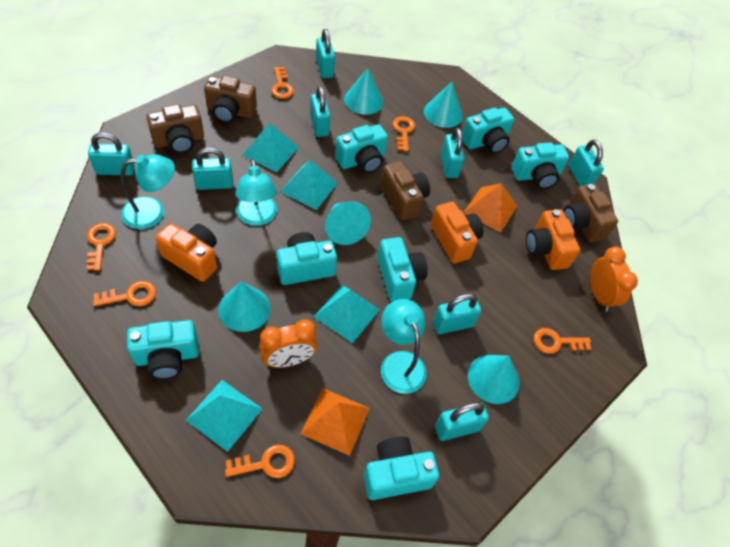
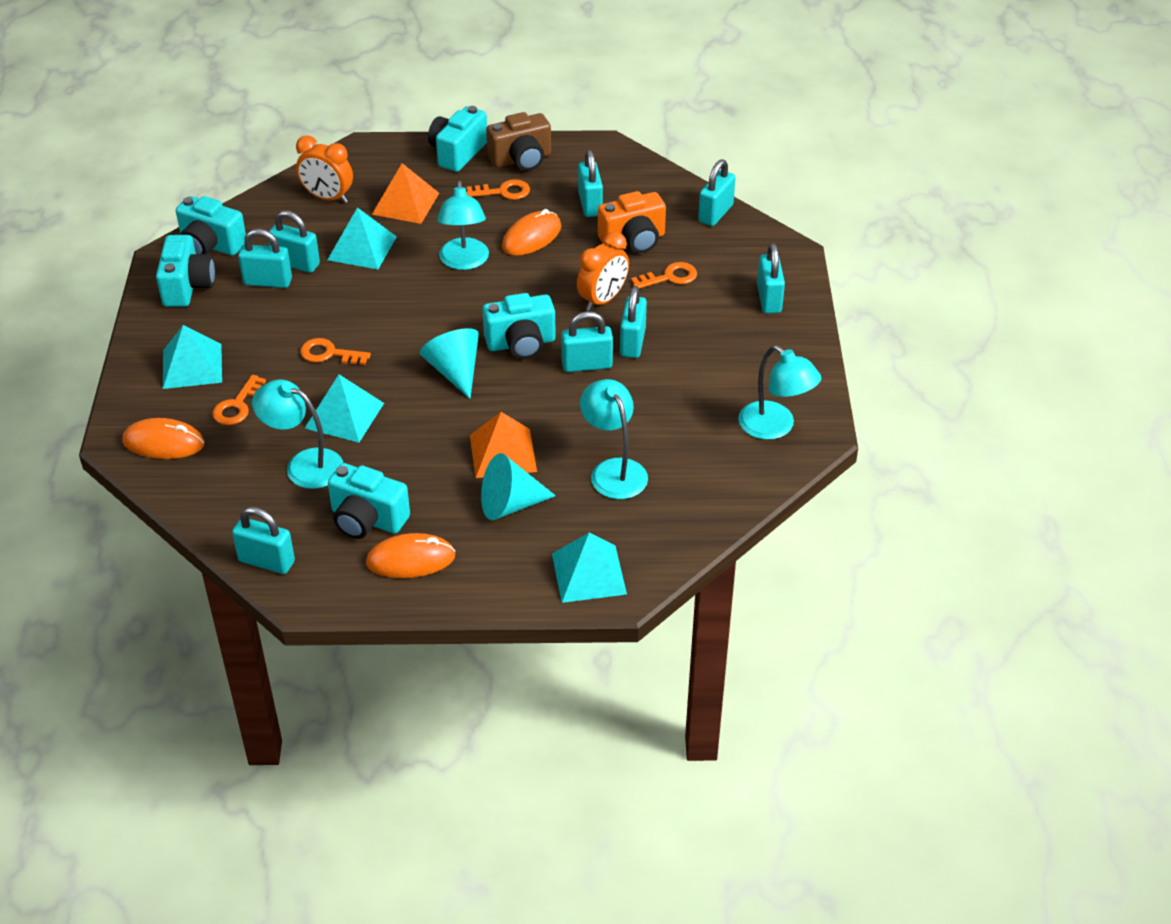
brown camera: 4 -> 1
orange camera: 3 -> 1
orange key: 6 -> 4
orange mouse: 0 -> 3
turquoise camera: 7 -> 5
turquoise cone: 5 -> 2
turquoise lamp: 3 -> 4

